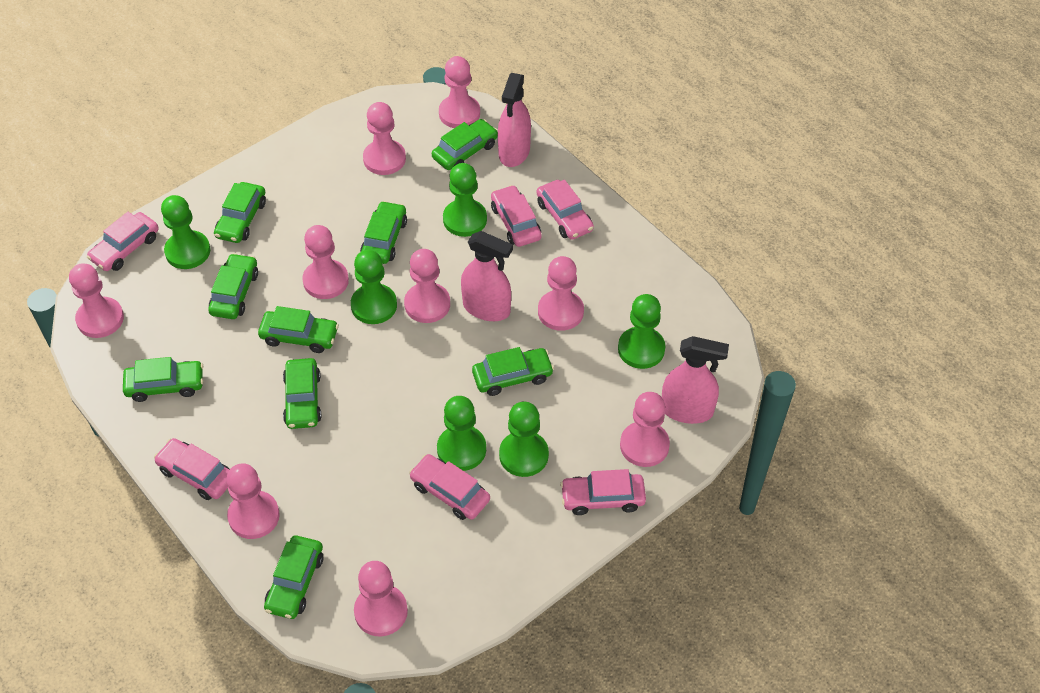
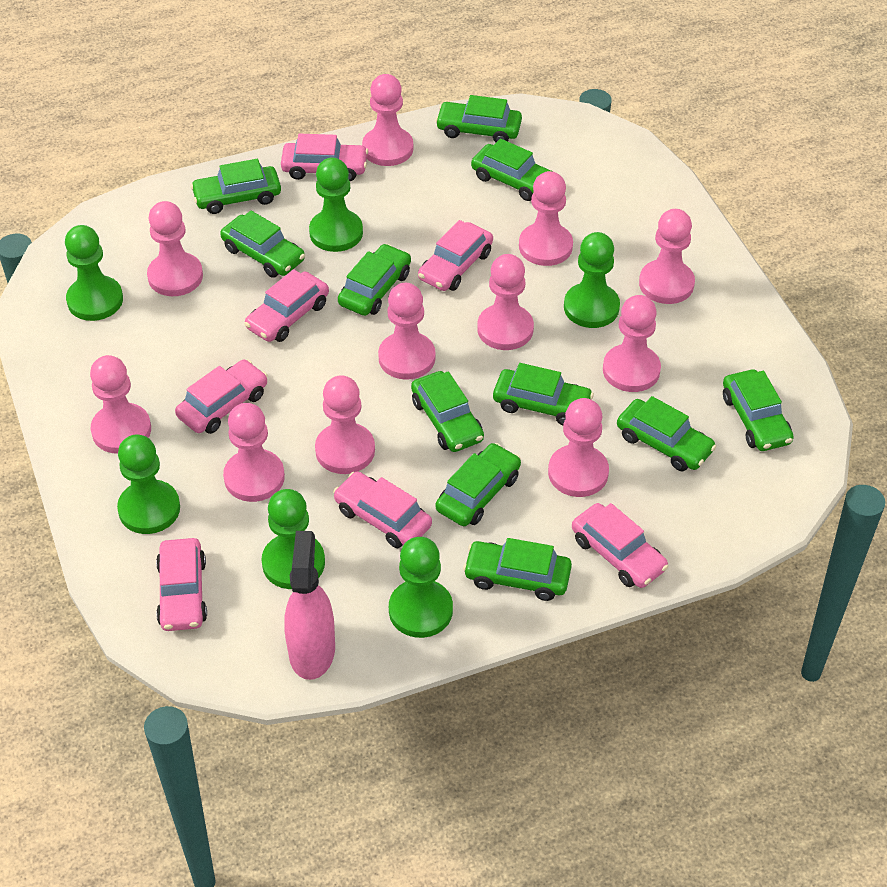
green car: 9 -> 11
pink car: 6 -> 7
pink pawn: 9 -> 11
pink spray bottle: 3 -> 1

